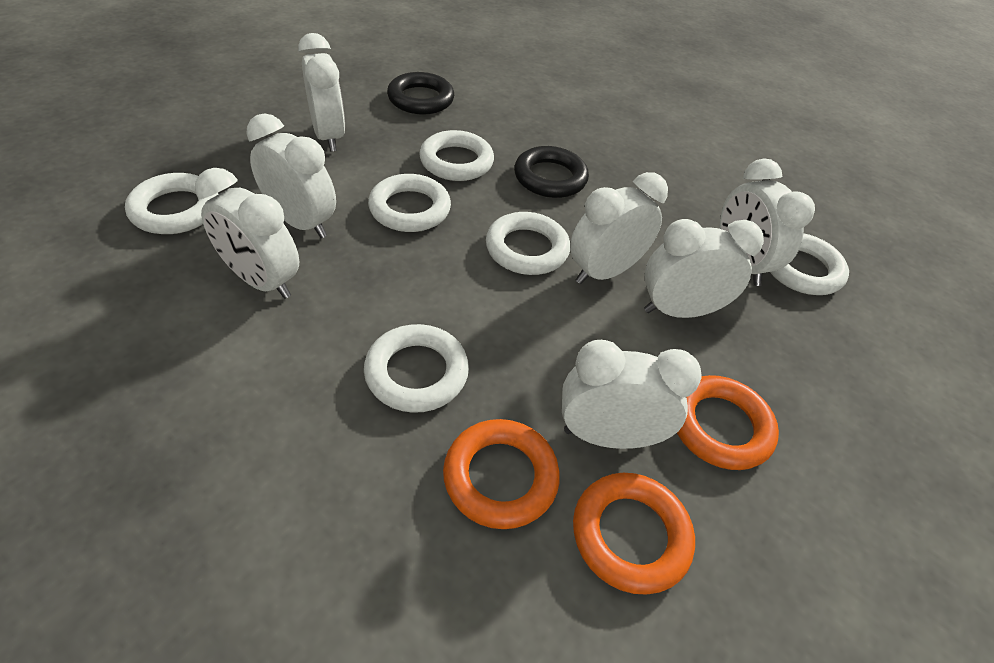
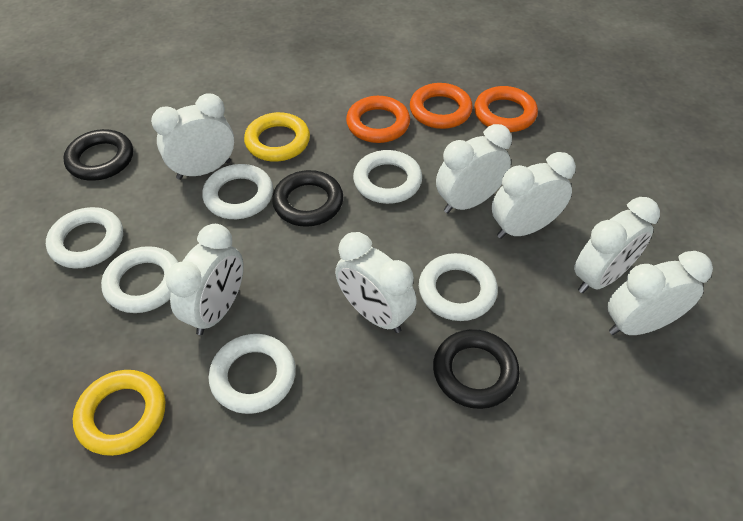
black ring: 2 -> 3
yellow ring: 0 -> 2

